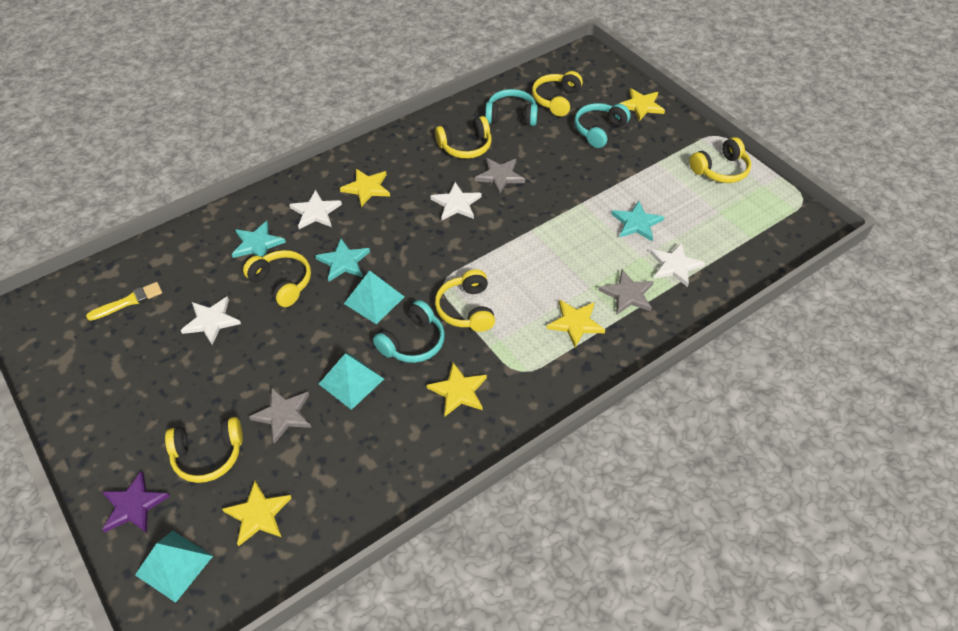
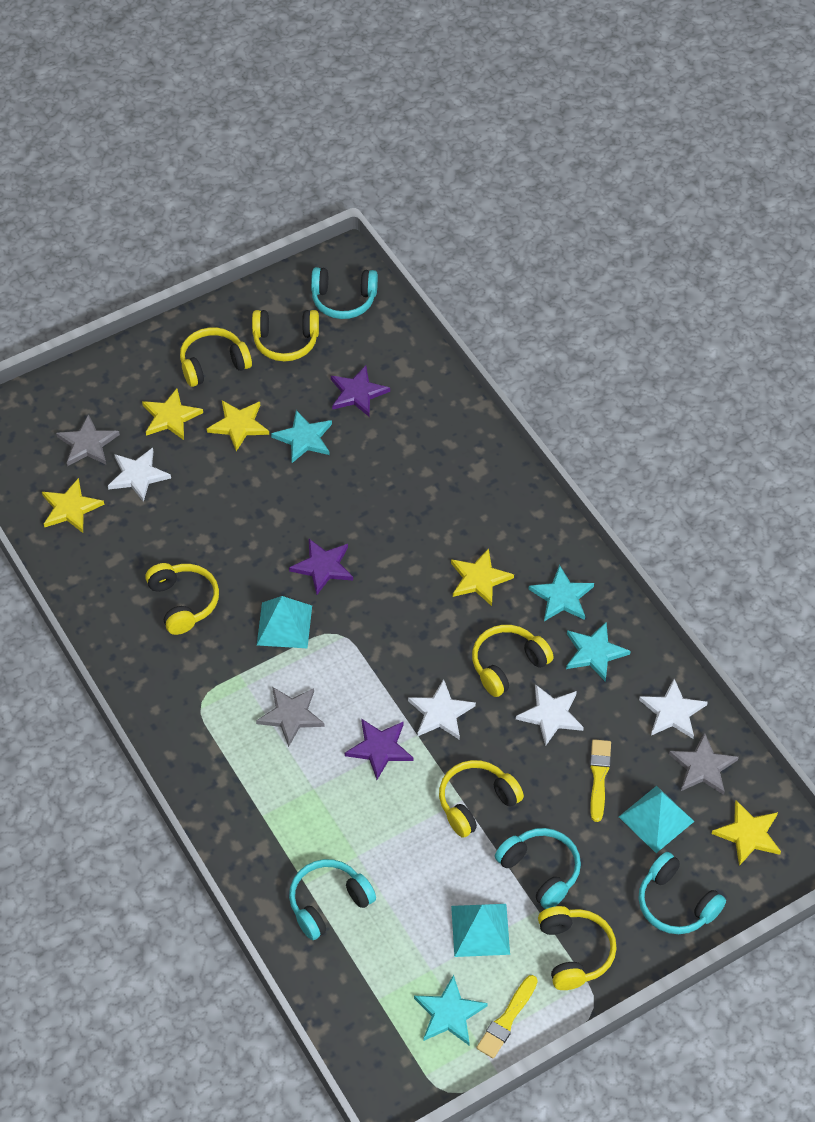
purple star: 1 -> 3
turquoise headphones: 3 -> 4
turquoise star: 3 -> 4
yellow brush: 1 -> 2

